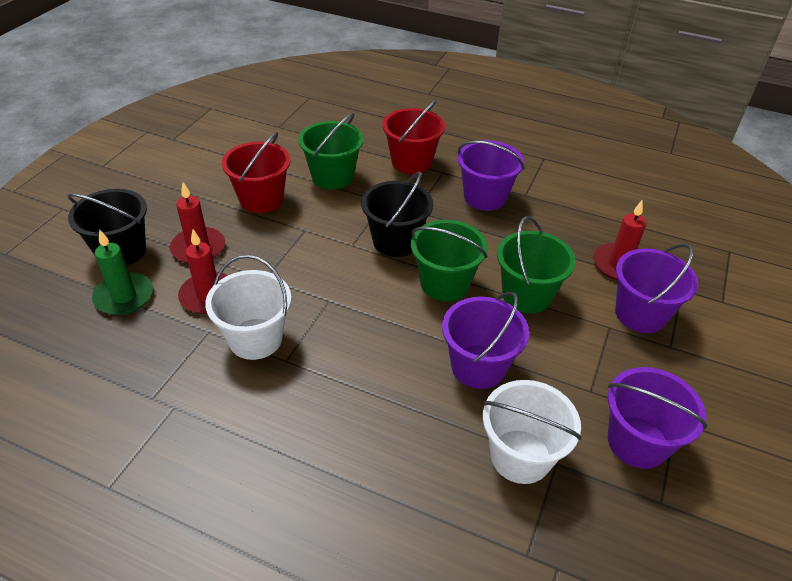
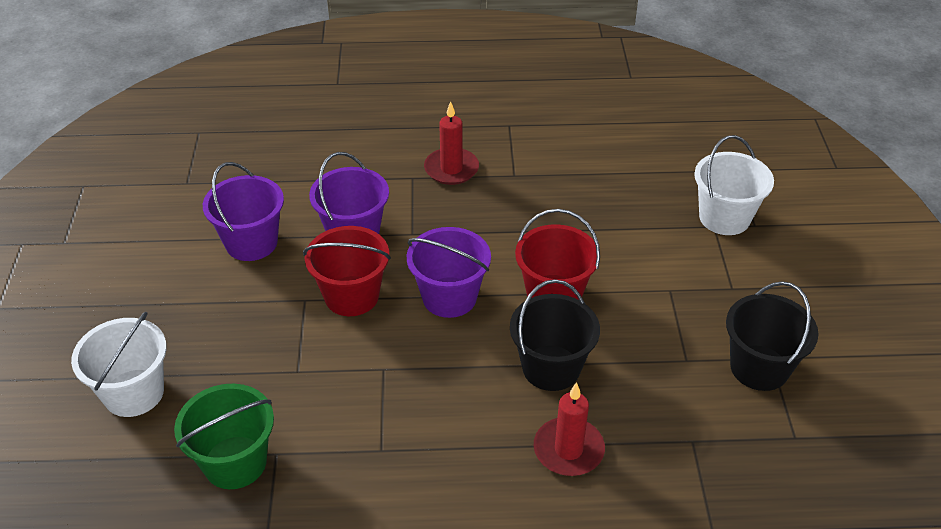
green bucket: 3 -> 1
green candle: 1 -> 0
purple bucket: 4 -> 3
red candle: 3 -> 2

